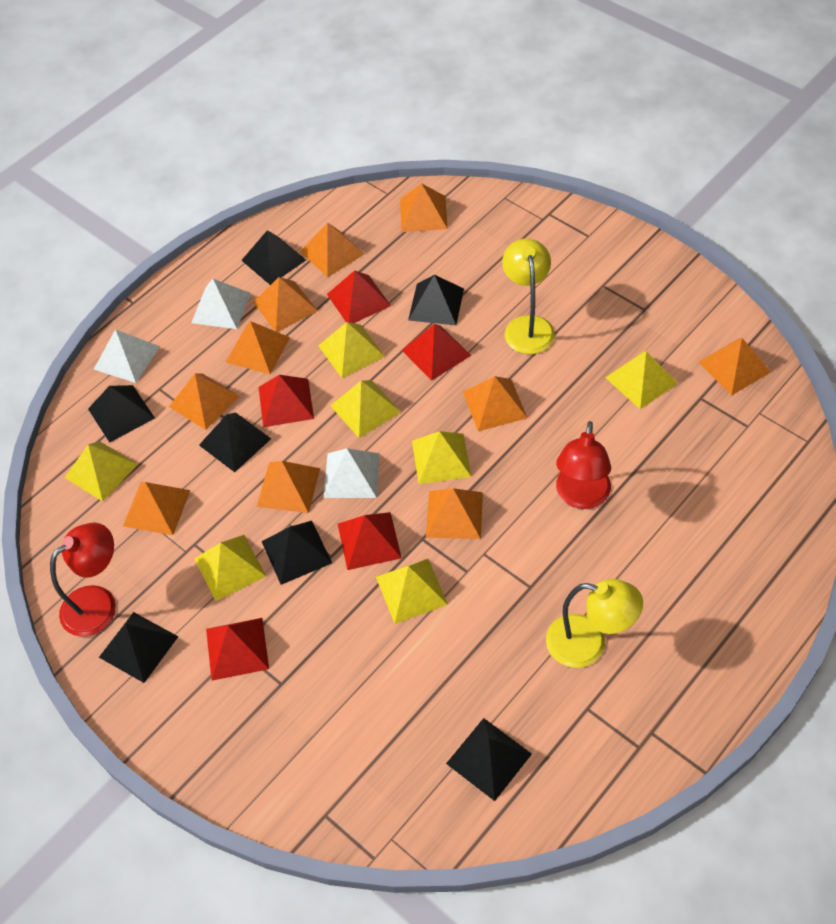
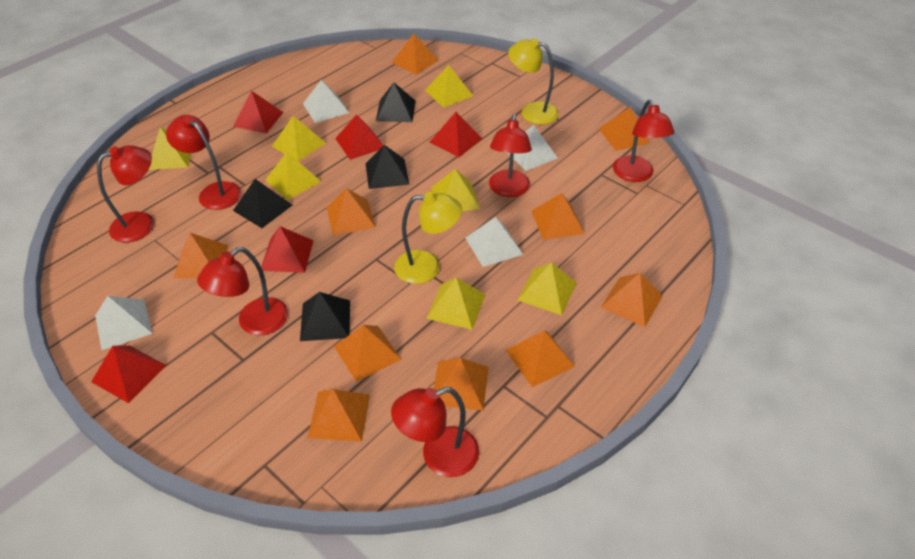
black pyramid: 7 -> 4
red lamp: 2 -> 6
white pyramid: 3 -> 4

